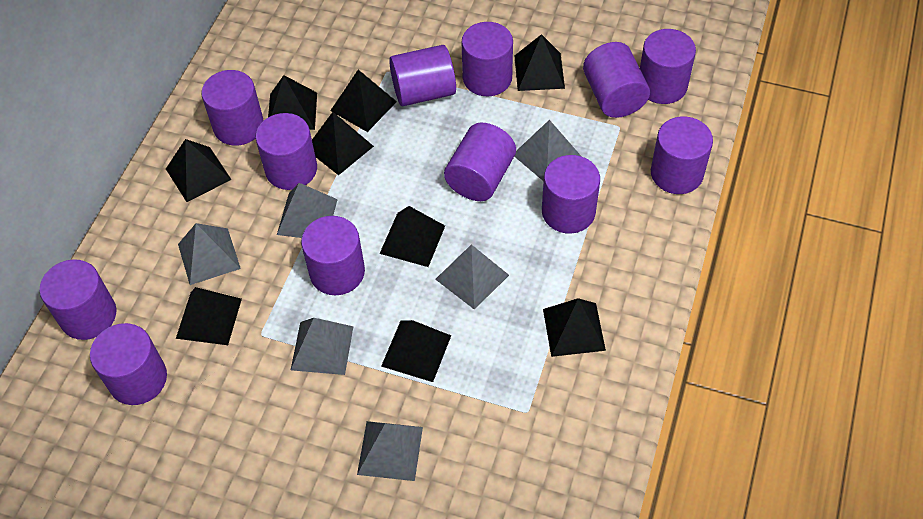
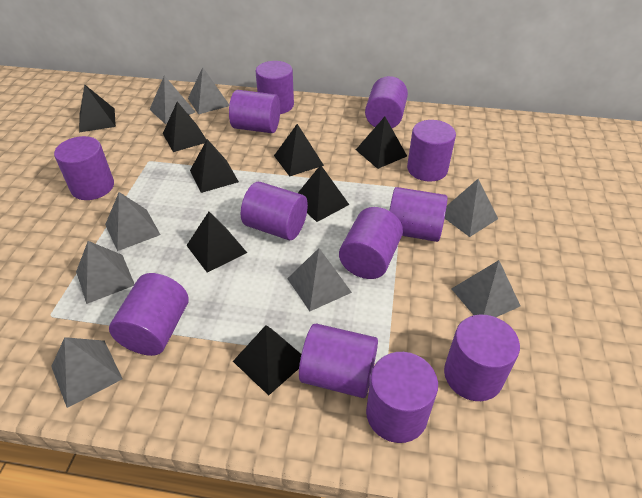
black pyramid: 9 -> 8
grey pyramid: 6 -> 8

